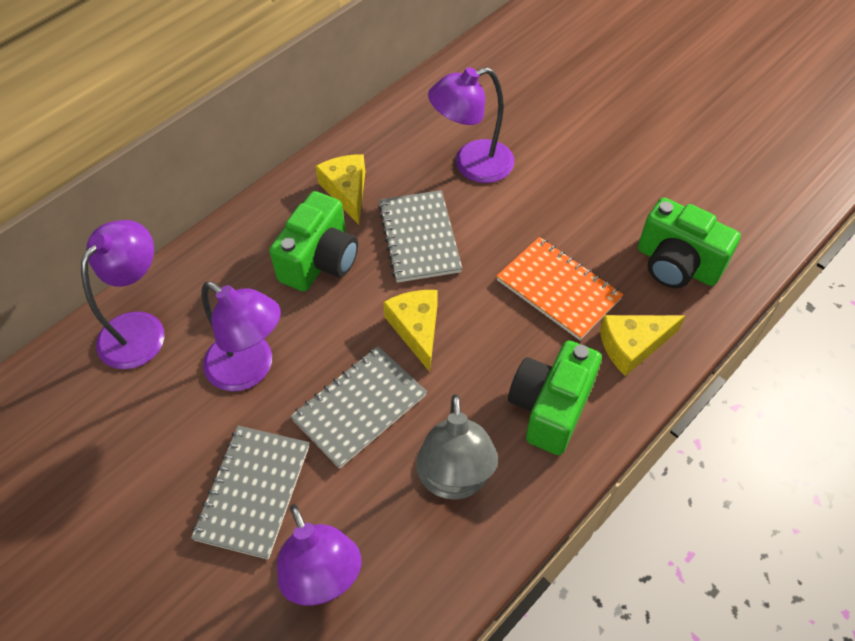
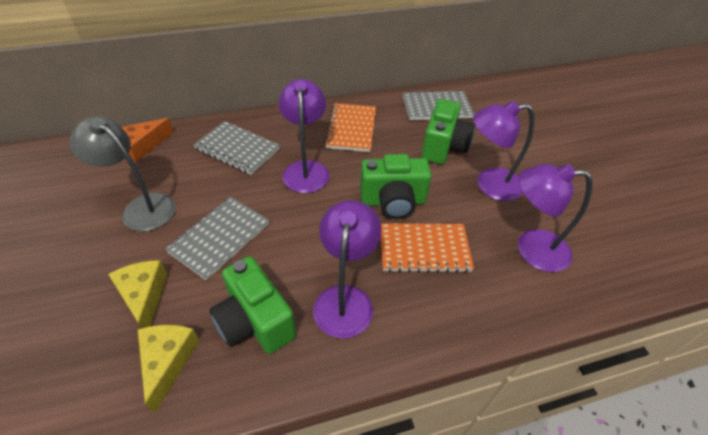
orange cheese: 0 -> 1
orange notebook: 1 -> 2
yellow cheese: 3 -> 2

